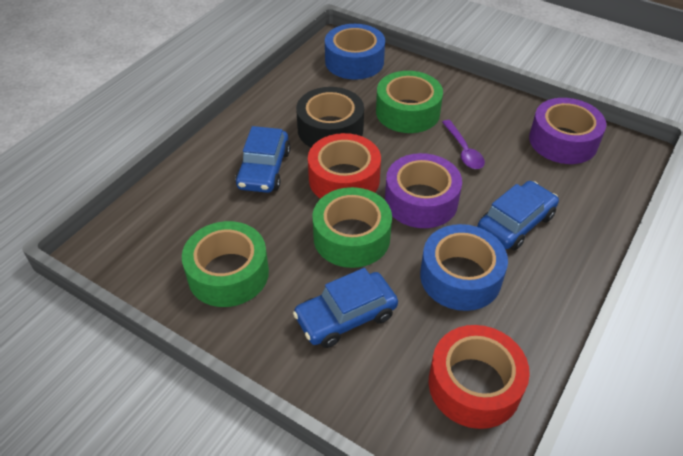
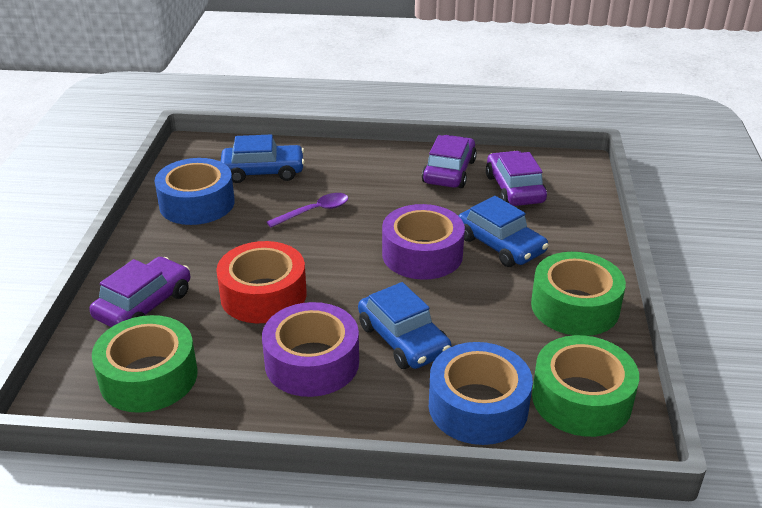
black tape: 1 -> 0
purple car: 0 -> 3
red tape: 2 -> 1

